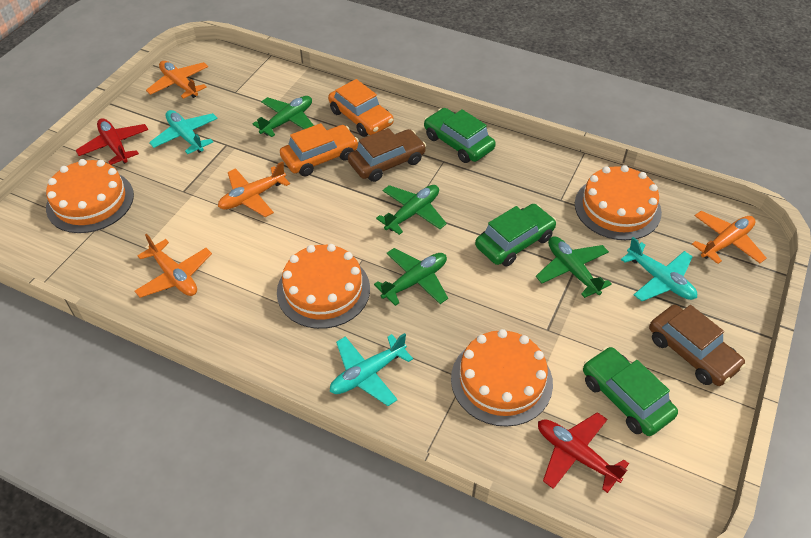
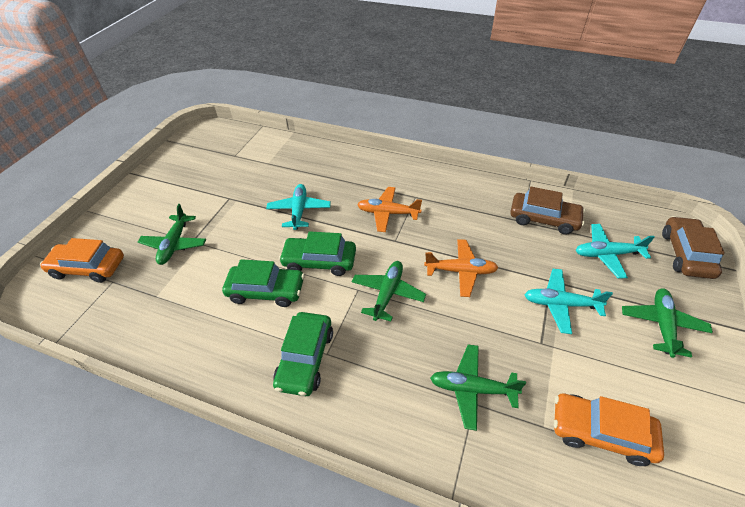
orange cake: 4 -> 0
orange plane: 4 -> 2
red plane: 2 -> 0

